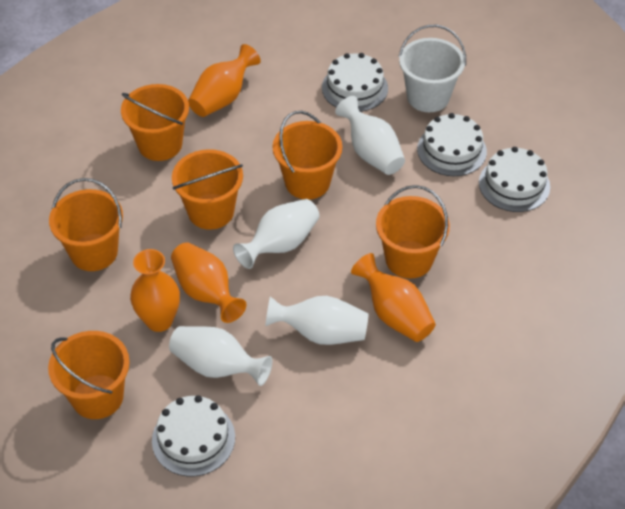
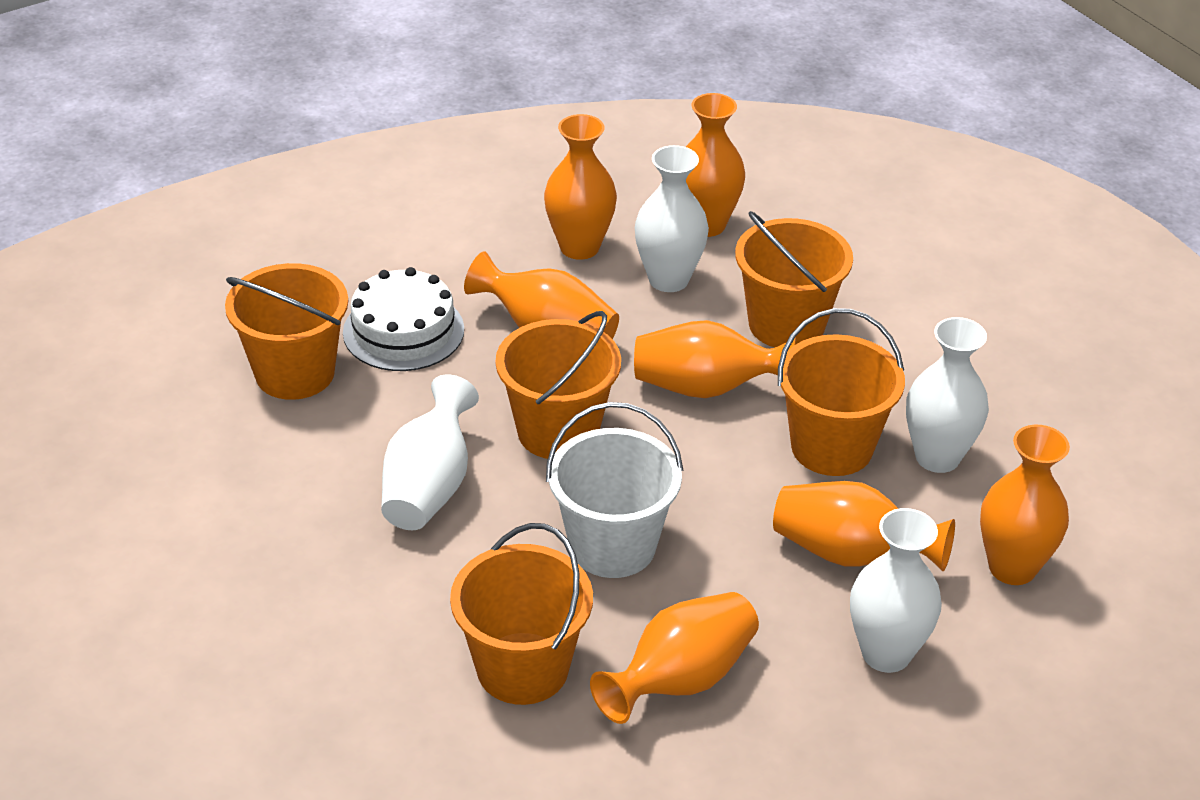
orange bucket: 6 -> 5
orange vase: 4 -> 7
white cake: 4 -> 1

